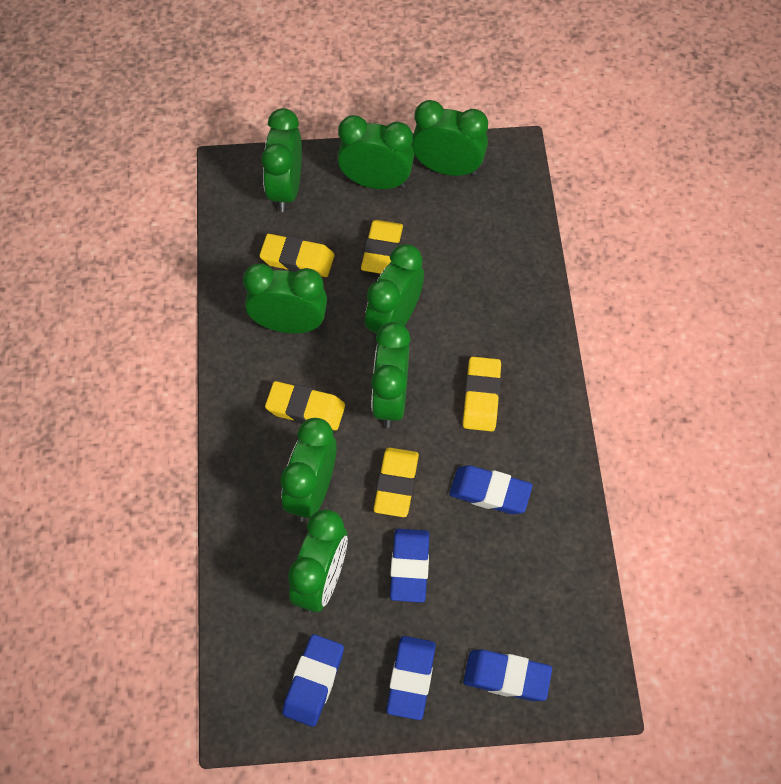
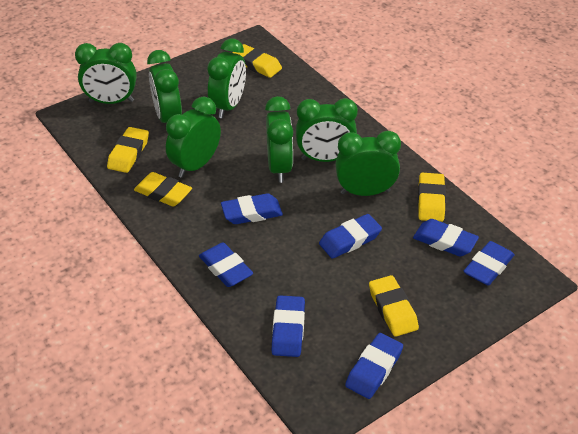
blue eraser: 5 -> 7
green clock: 8 -> 7

